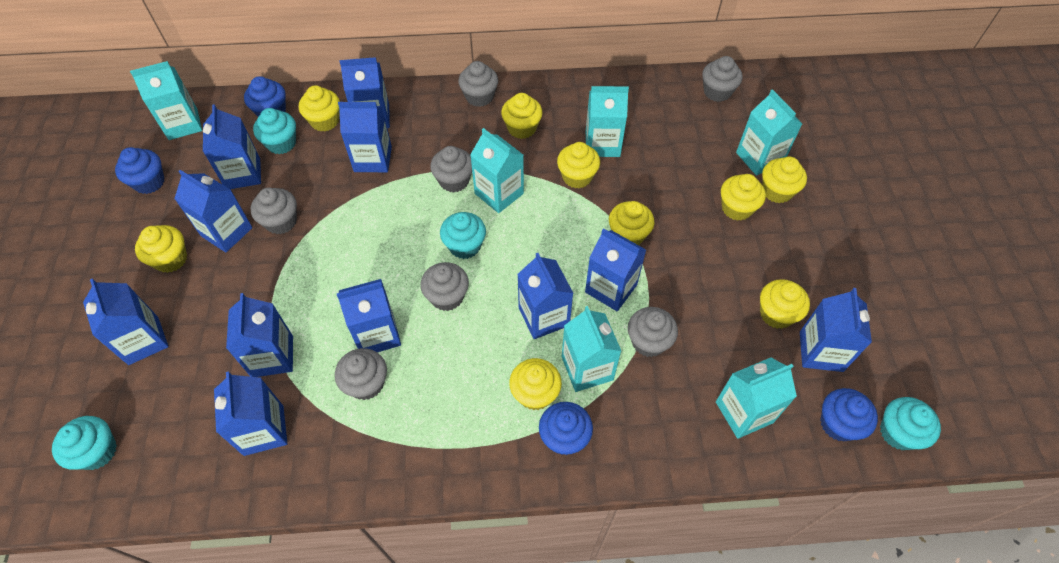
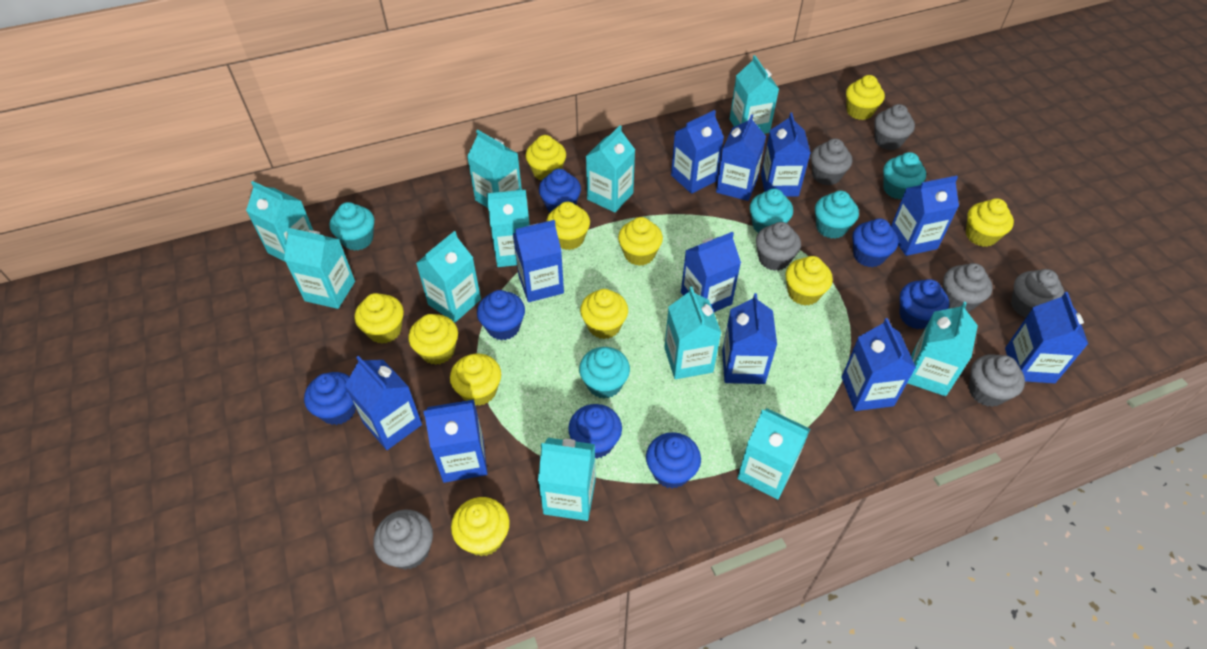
blue cupcake: 4 -> 7
turquoise carton: 6 -> 11
turquoise cupcake: 4 -> 5
yellow cupcake: 9 -> 11

